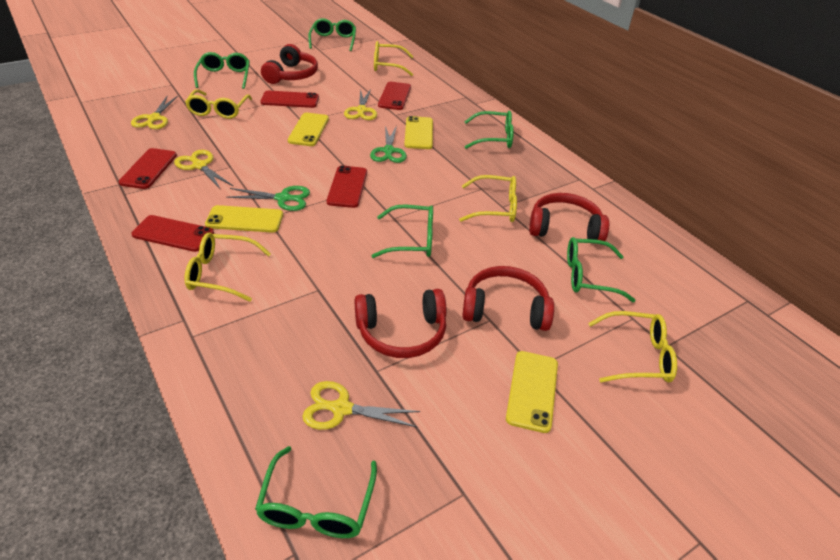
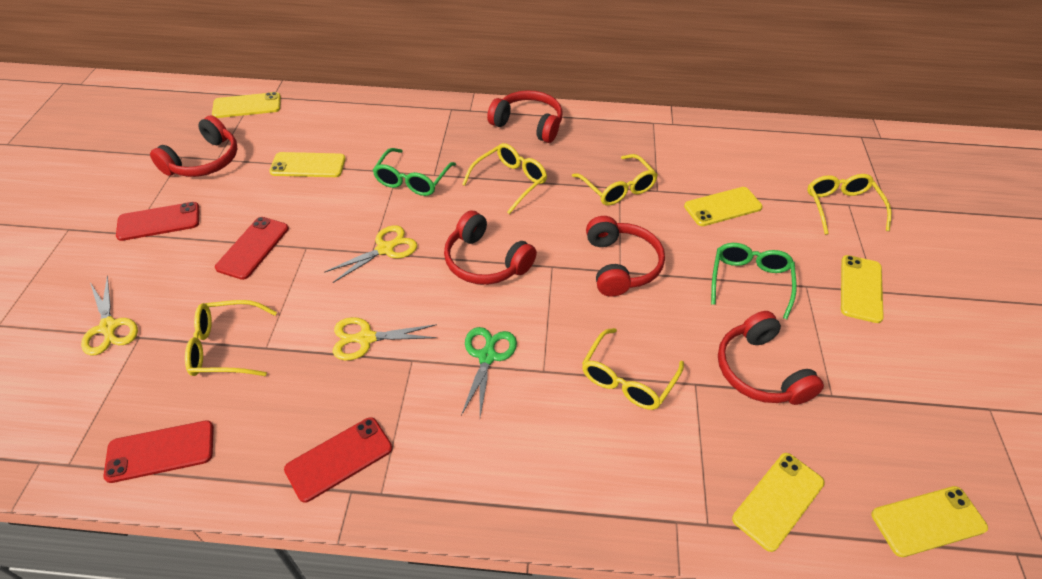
green glasses: 6 -> 2
green scissors: 2 -> 1
red headphones: 4 -> 5
red phone: 5 -> 4
yellow phone: 4 -> 6
yellow scissors: 4 -> 3

